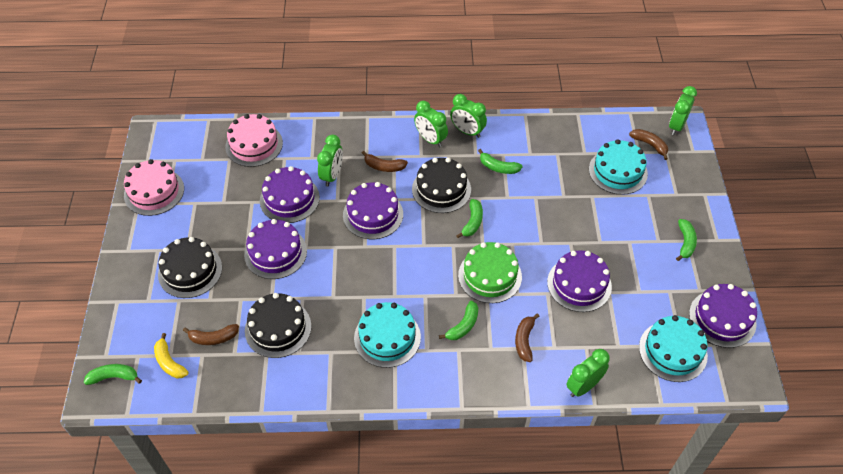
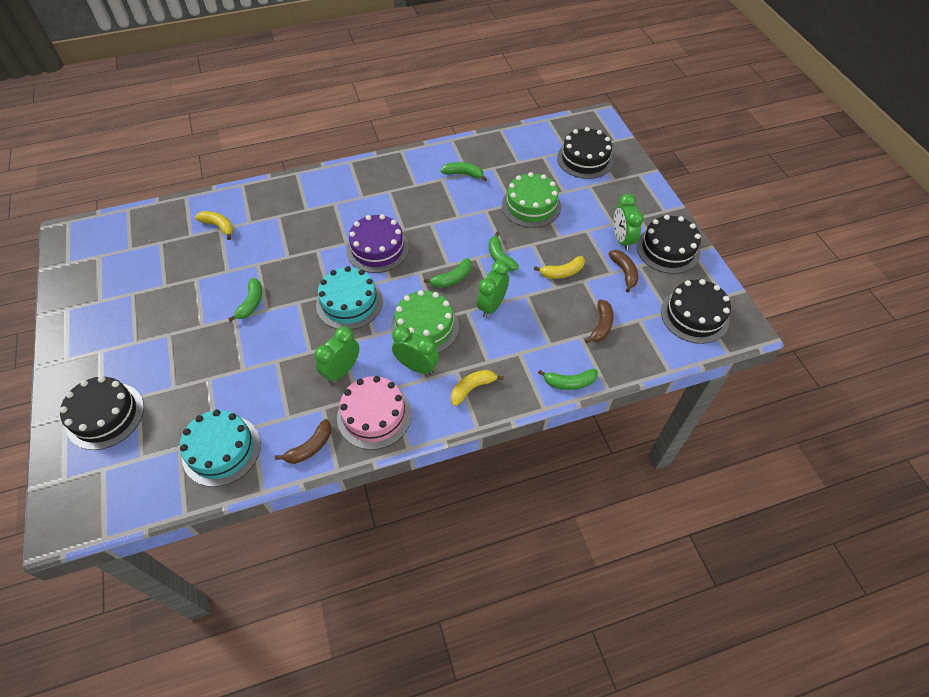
black cake: 3 -> 4
brown banana: 4 -> 3
green cake: 1 -> 2
green clock: 5 -> 4
pink cake: 2 -> 1
purple cake: 5 -> 1
turquoise cake: 3 -> 2
yellow banana: 1 -> 3

